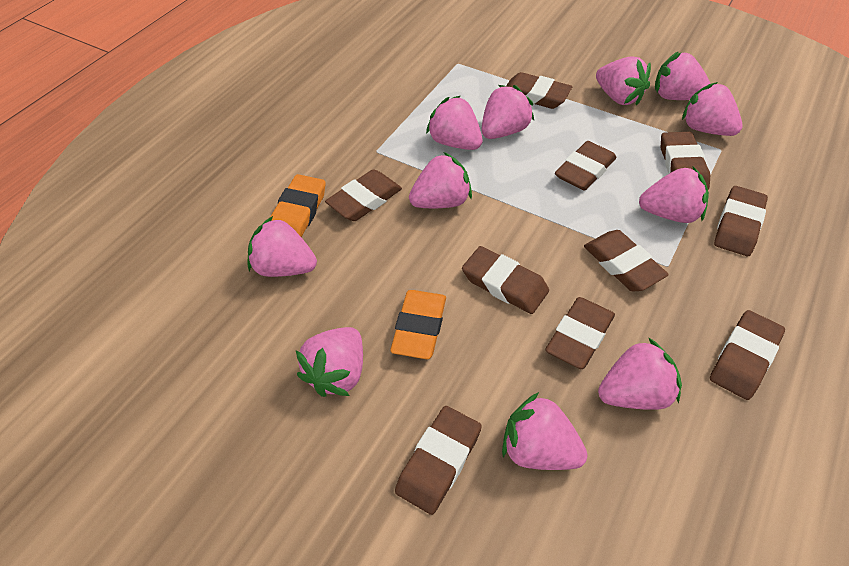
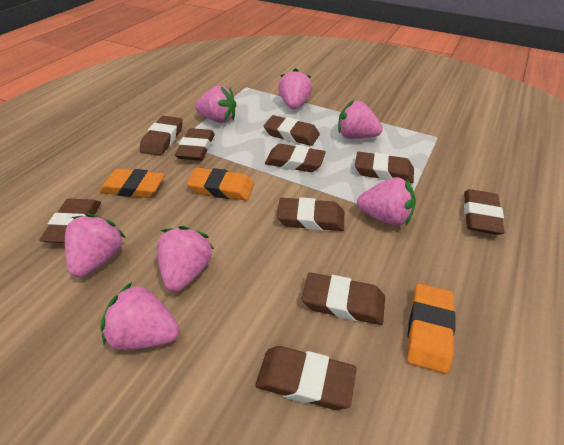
orange eraser: 2 -> 3
pink strawberry: 11 -> 7

